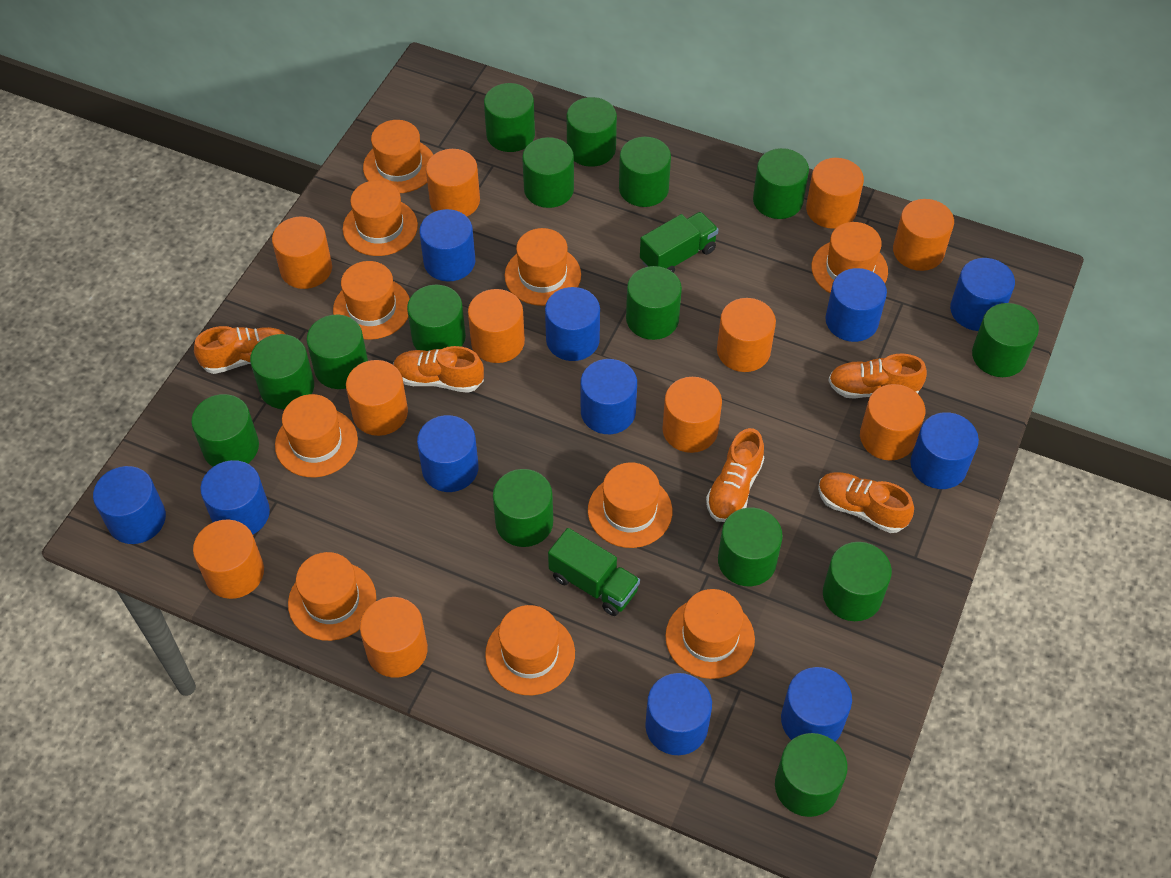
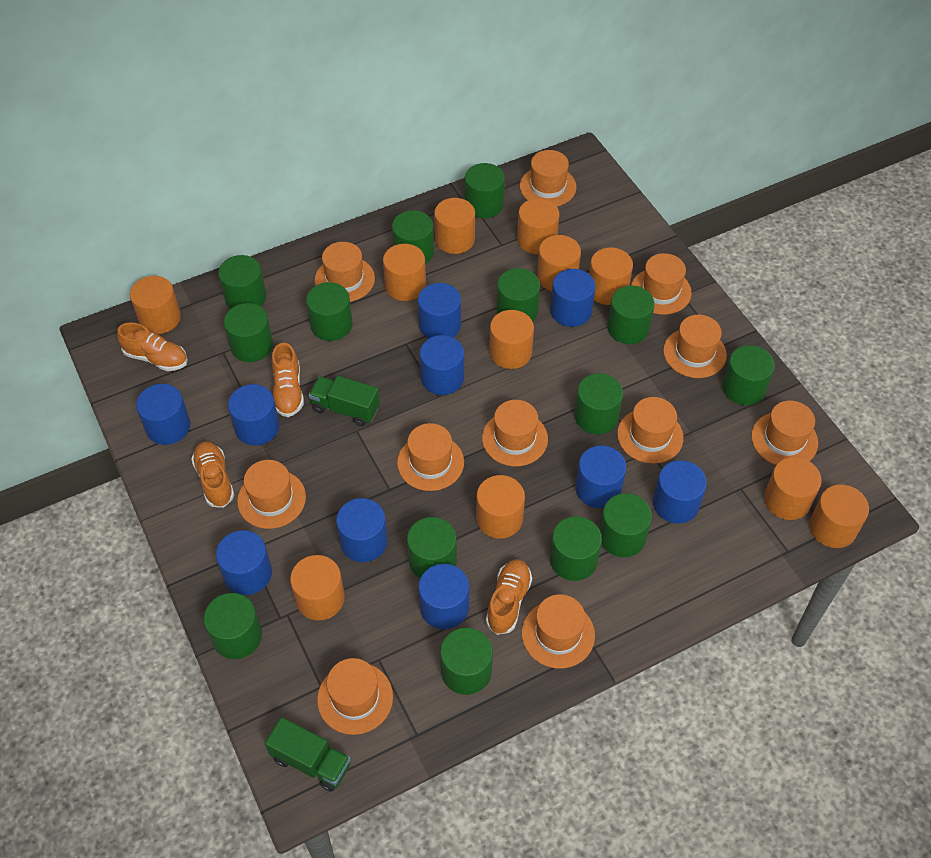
blue cylinder: 11 -> 10
green cylinder: 15 -> 14
orange hat: 10 -> 11
orange shoe: 5 -> 4

